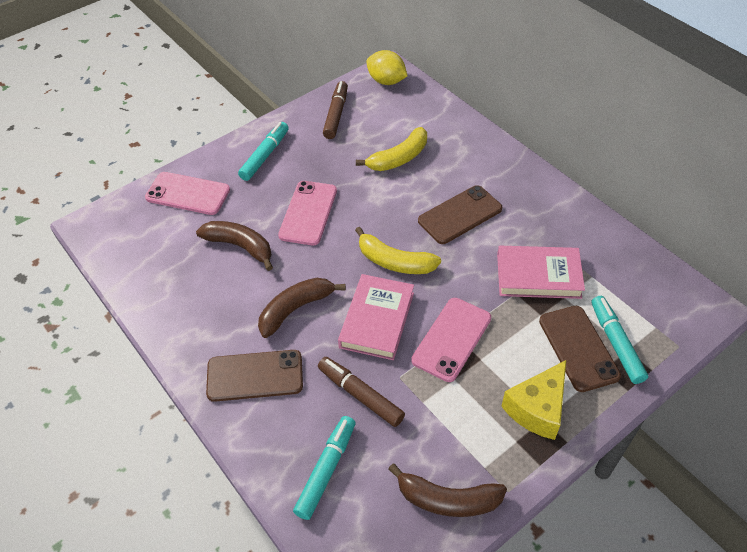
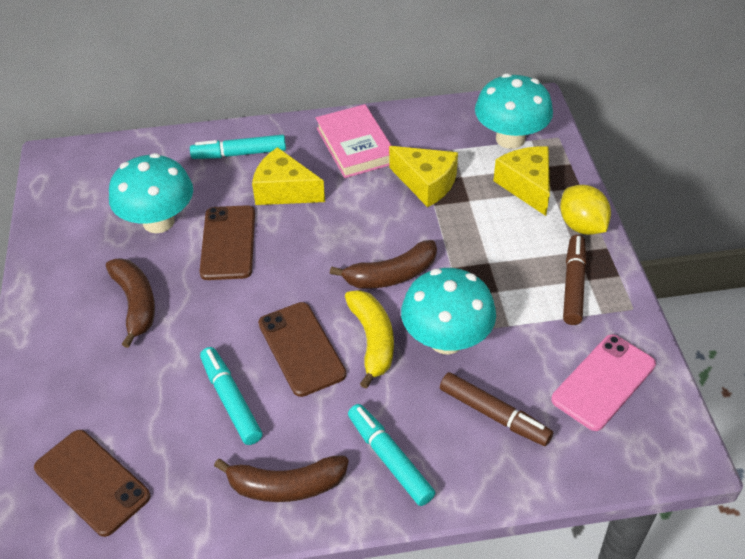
pink book: 2 -> 1
pink phone: 3 -> 1
turquoise mushroom: 0 -> 3
yellow banana: 2 -> 1
yellow cheese: 1 -> 3

